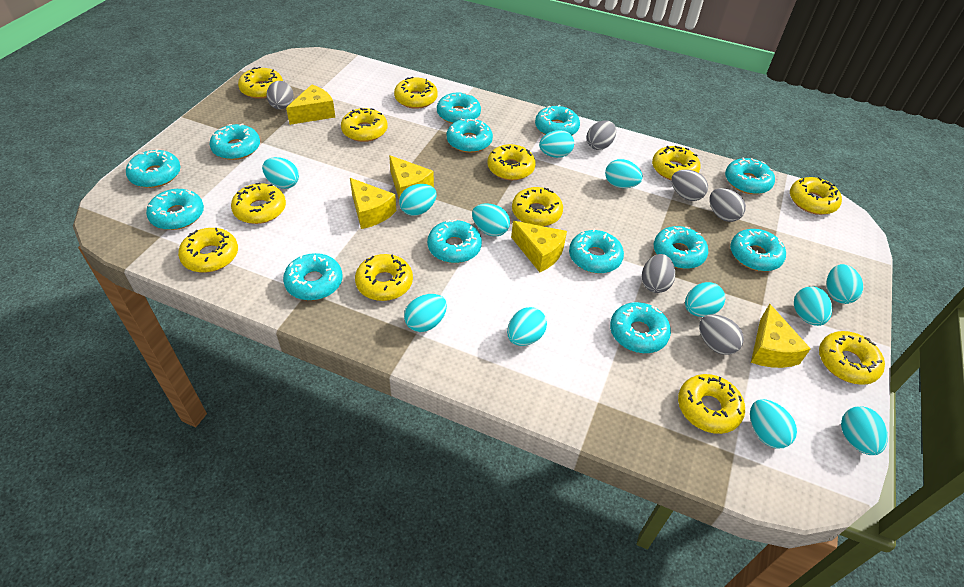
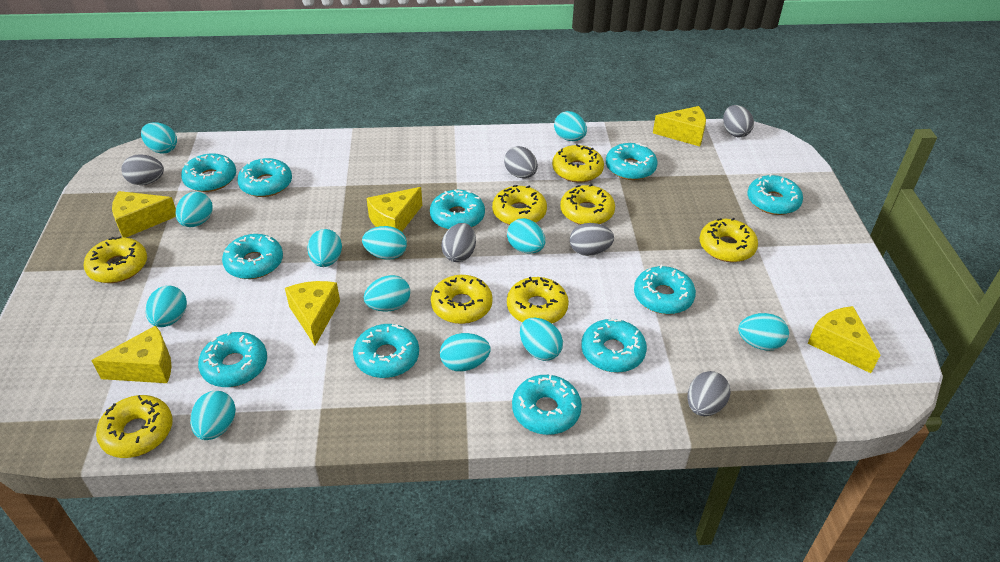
turquoise donut: 13 -> 11
yellow cheese: 5 -> 6
yellow donut: 12 -> 8

